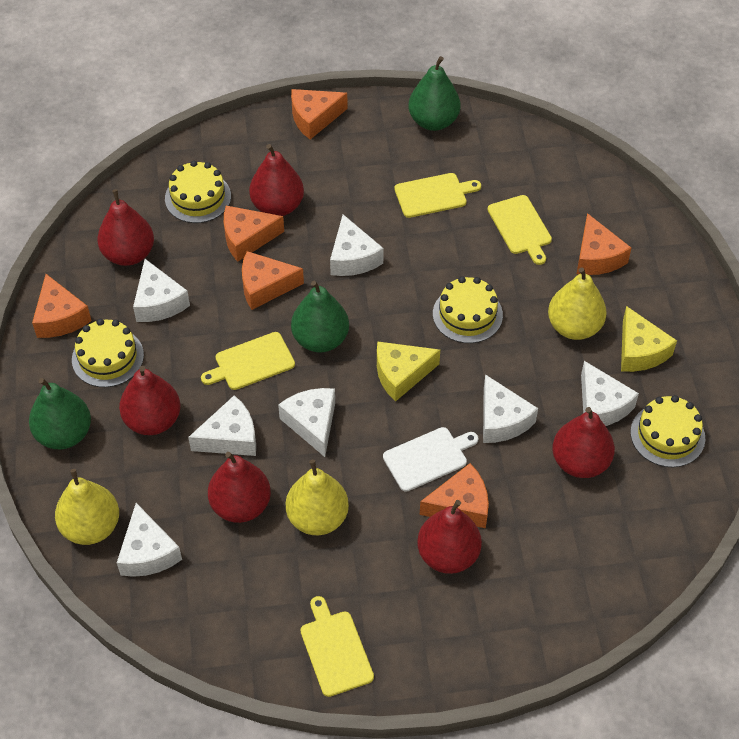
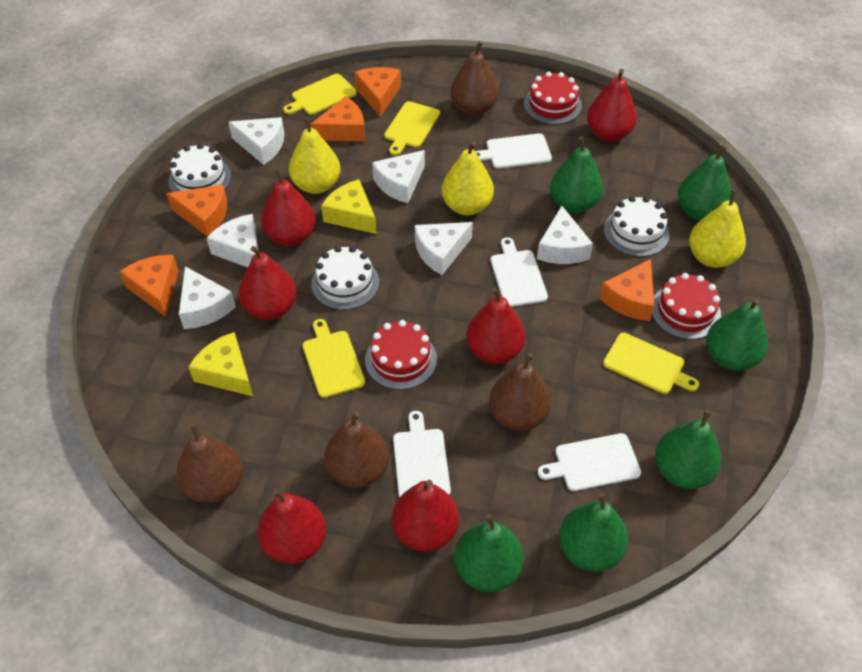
brown pear: 0 -> 4
green pear: 3 -> 6
orange cheese: 6 -> 5
red cake: 0 -> 3
white cake: 0 -> 3
white cheese: 7 -> 6
white cutting board: 1 -> 4
yellow cake: 4 -> 0

